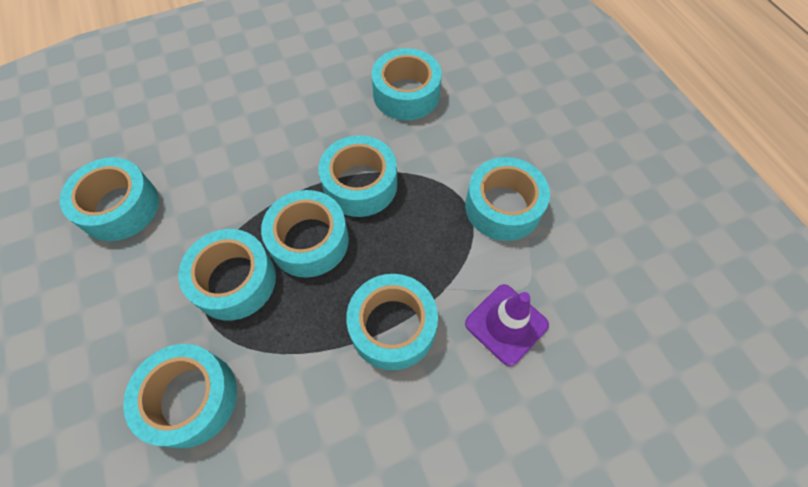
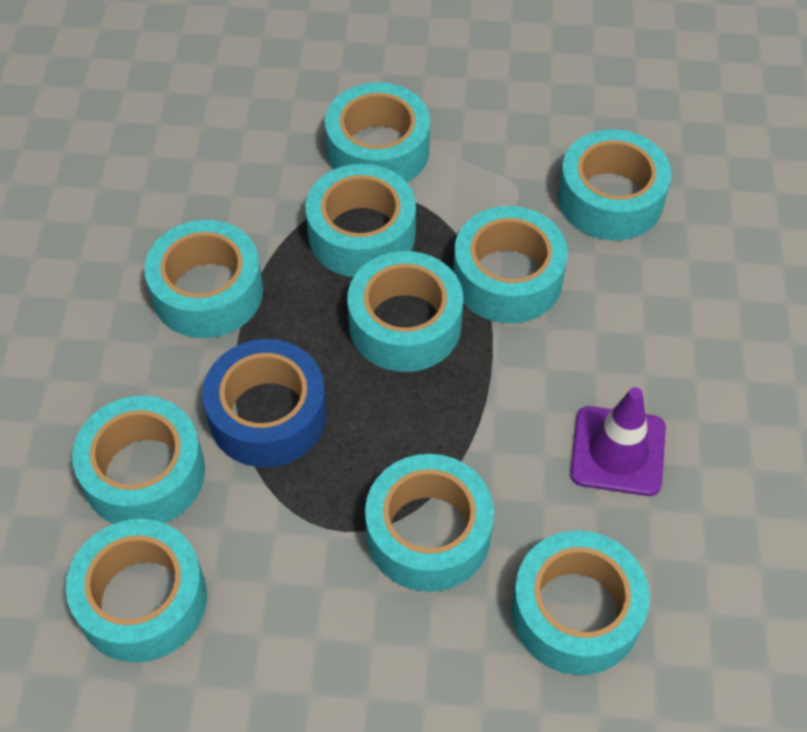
blue tape: 0 -> 1
turquoise tape: 8 -> 10

